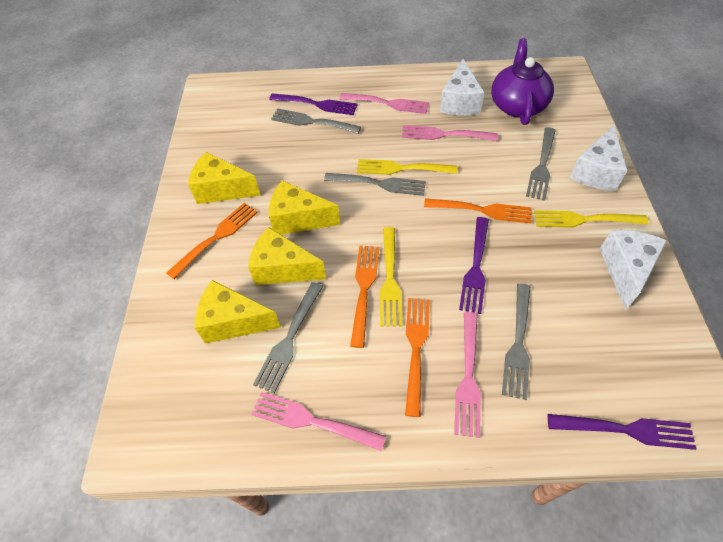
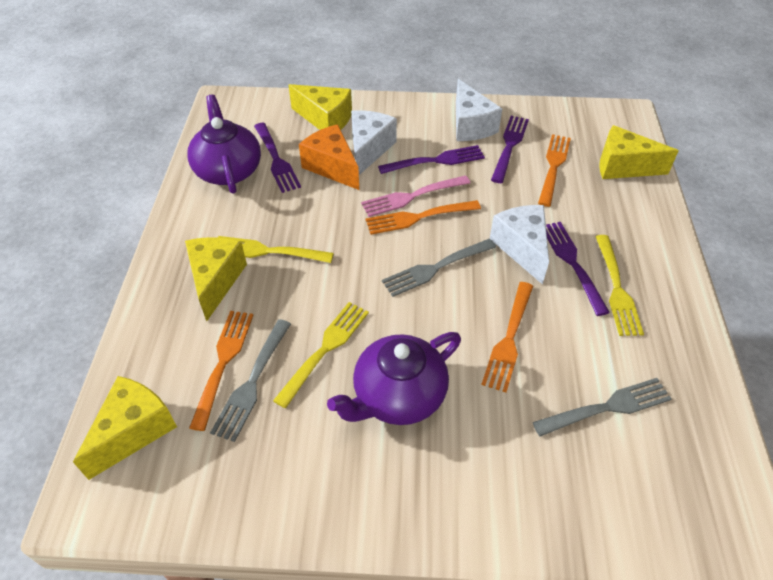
grey fork: 5 -> 3
orange cheese: 0 -> 1
pink fork: 4 -> 1
purple fork: 3 -> 4
purple teapot: 1 -> 2

